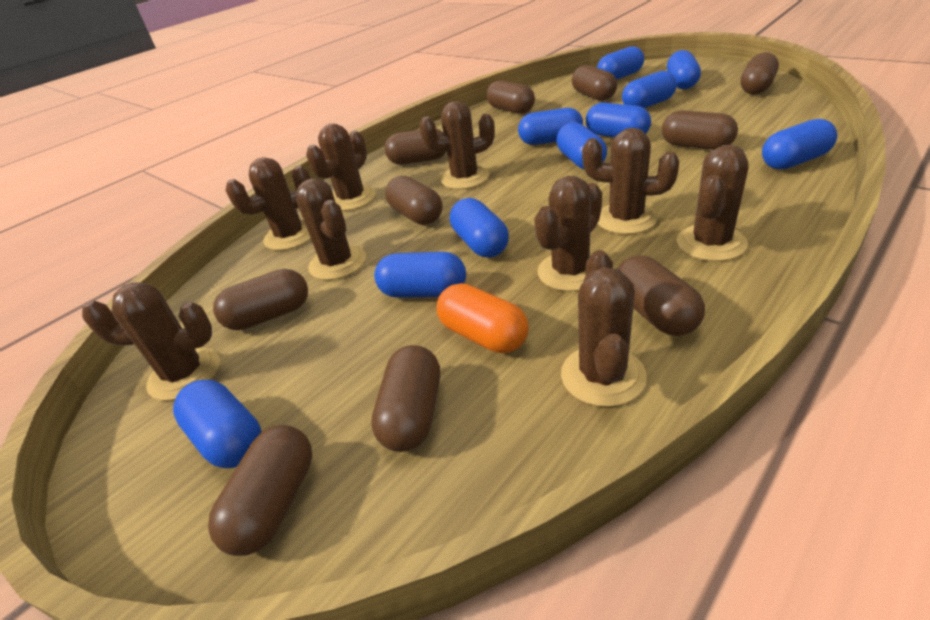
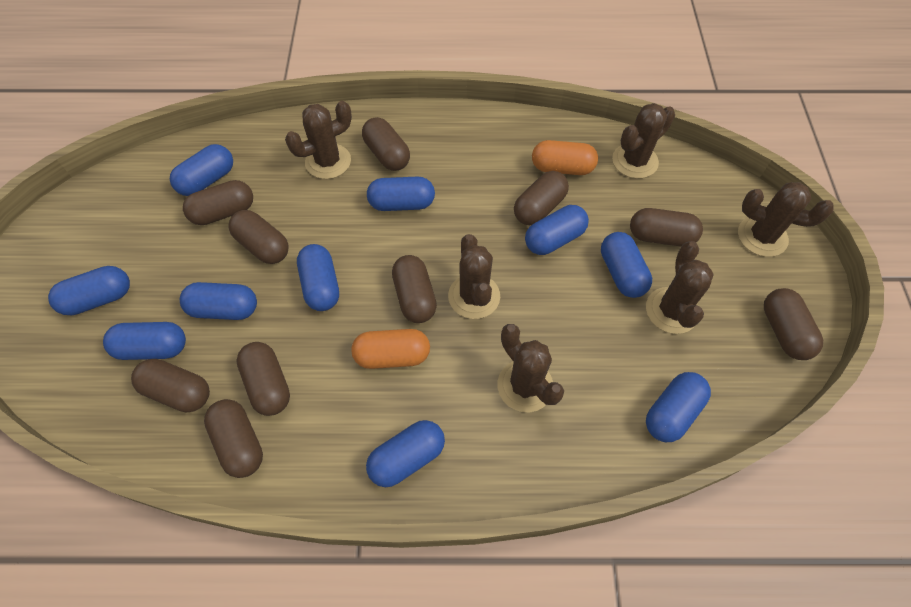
brown cactus: 9 -> 6
orange capsule: 1 -> 2

